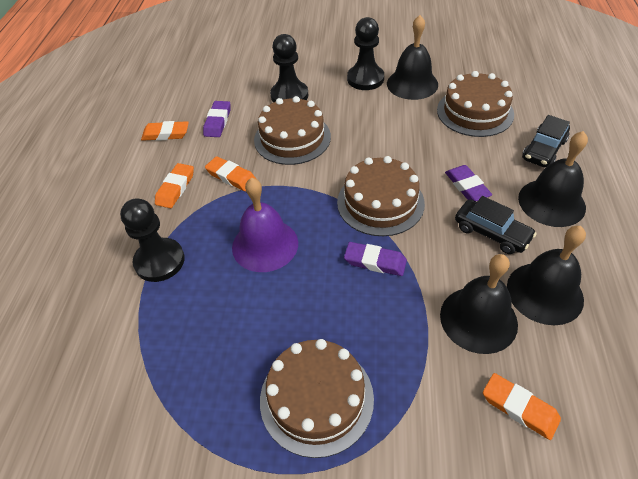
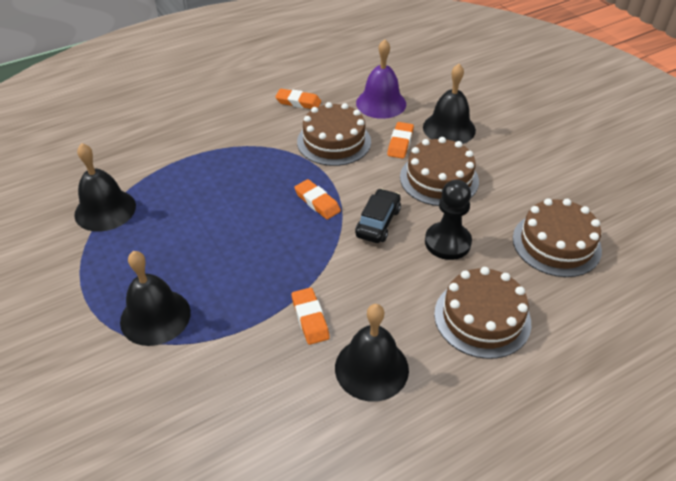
black car: 2 -> 1
black pawn: 3 -> 1
purple eraser: 3 -> 0

